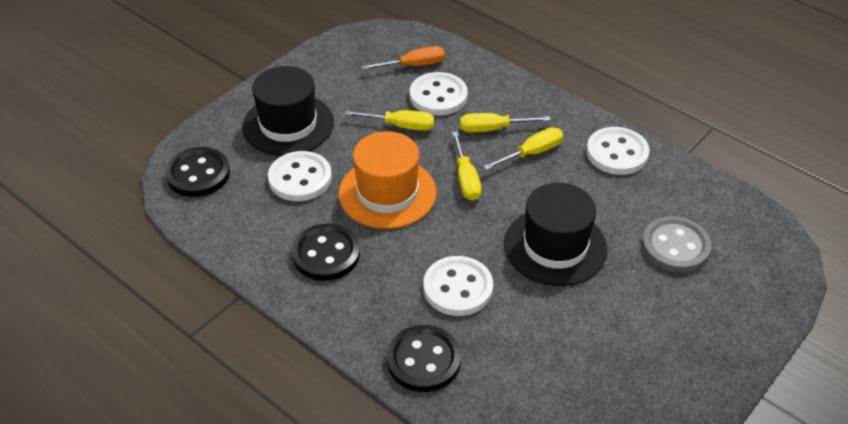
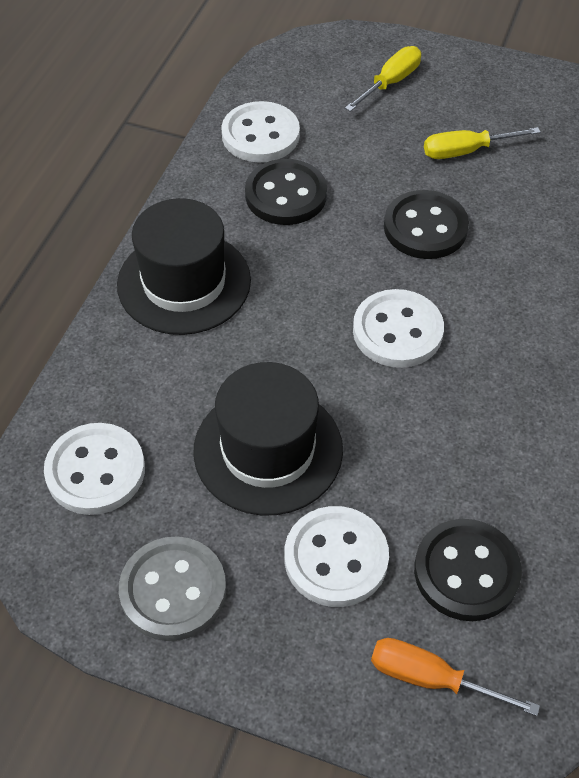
orange hat: 1 -> 0
yellow screwdriver: 4 -> 2

